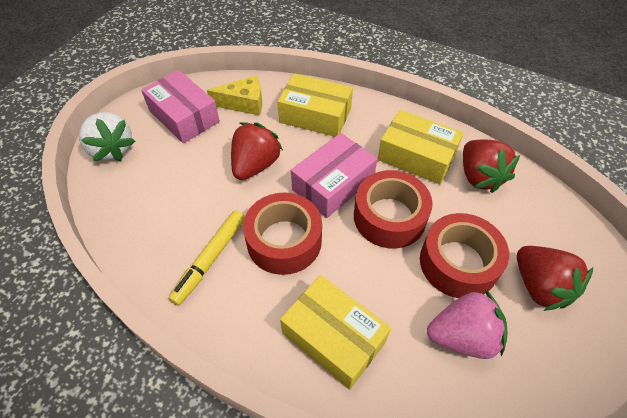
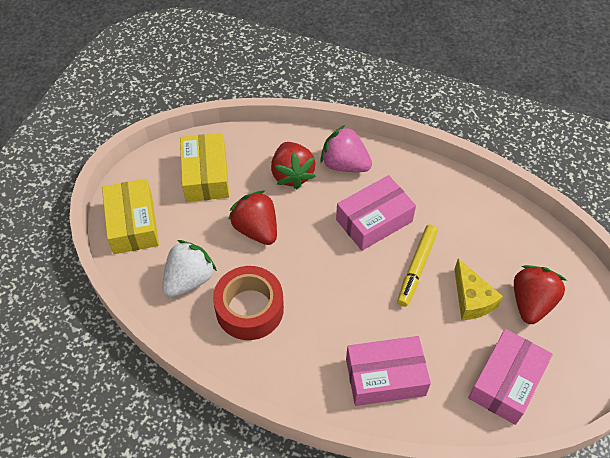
pink box: 2 -> 3
red tape: 3 -> 1
yellow box: 3 -> 2

